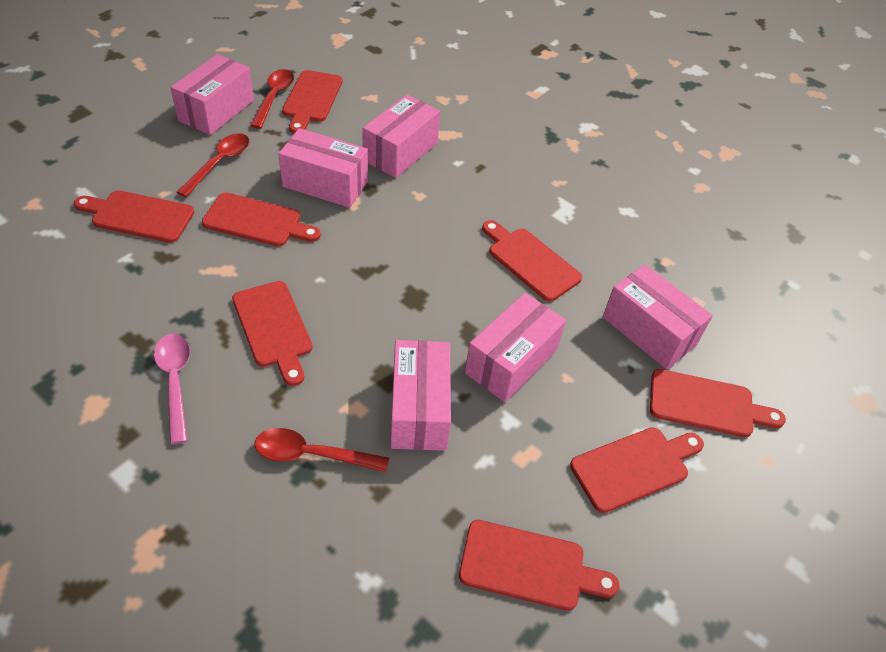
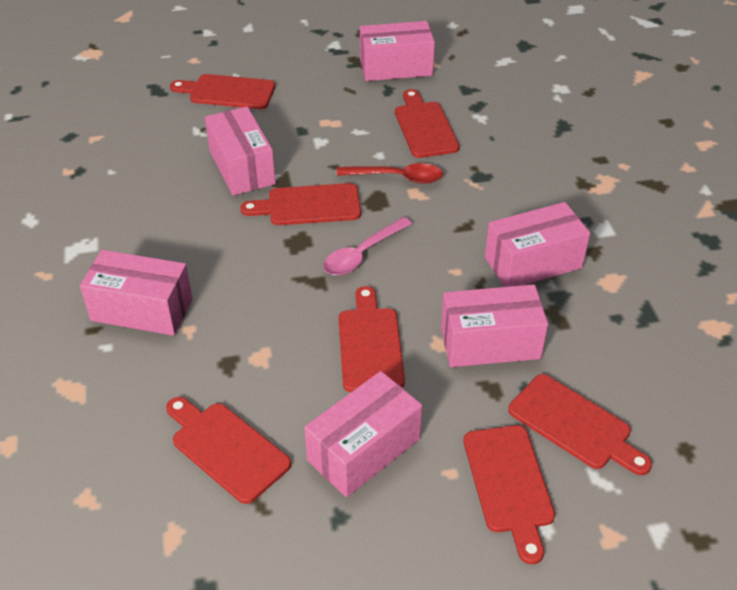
red cutting board: 8 -> 7
red spoon: 3 -> 1

